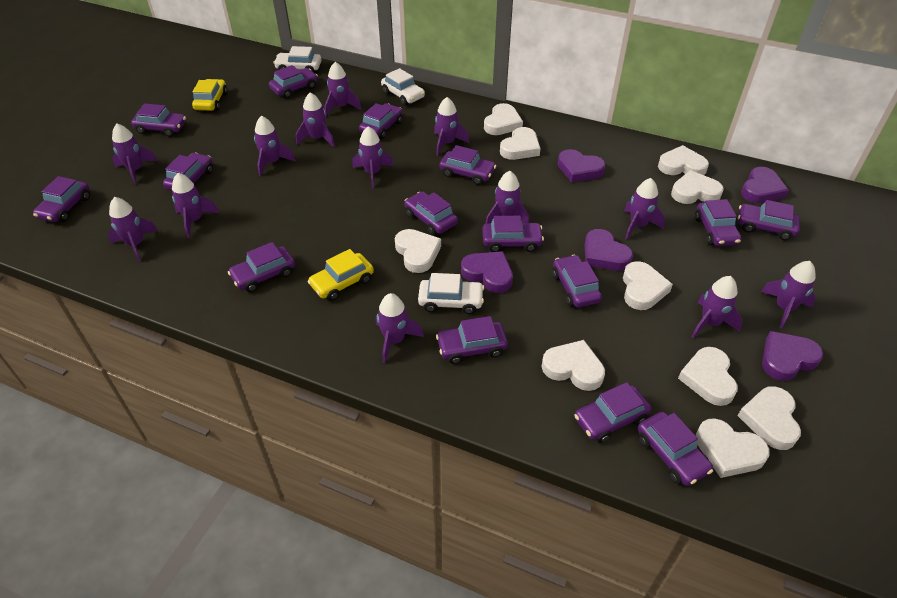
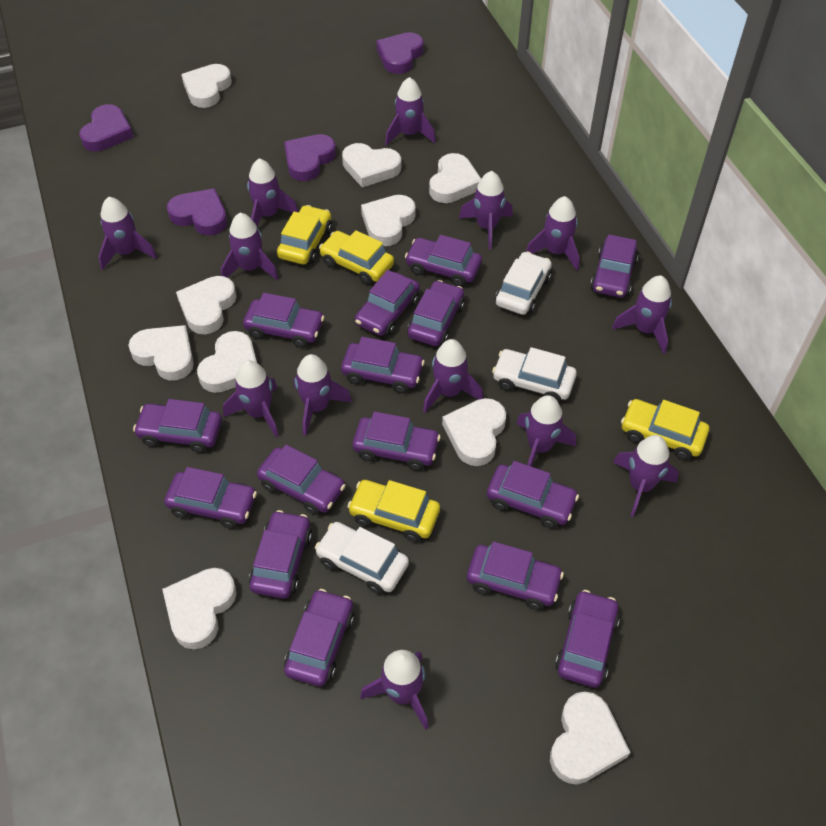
purple heart: 5 -> 4
yellow car: 2 -> 4

